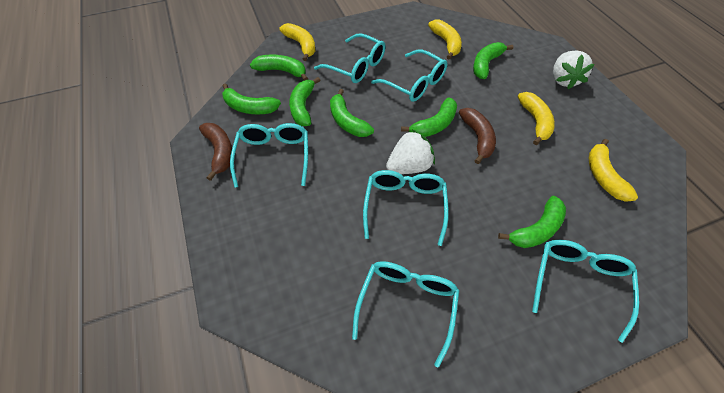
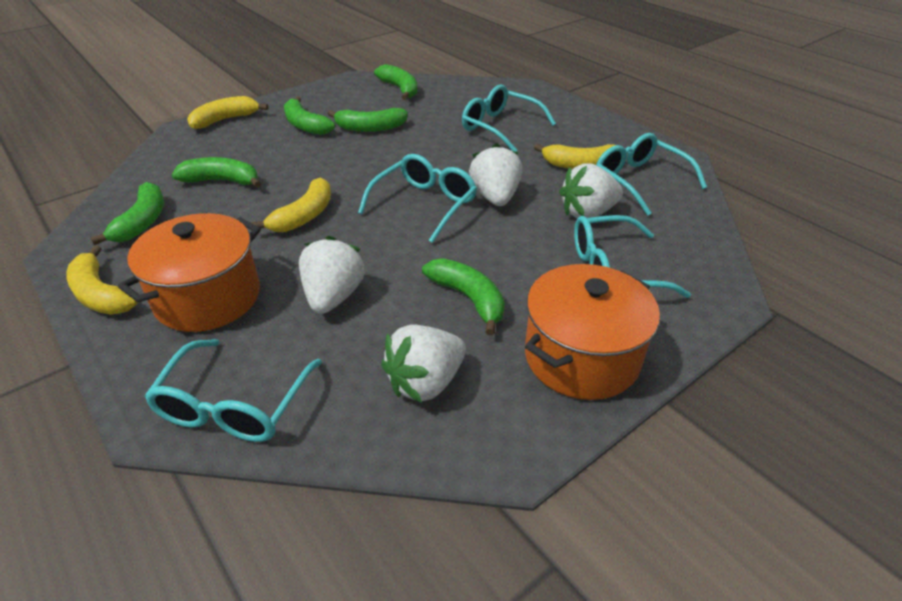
brown banana: 2 -> 0
green banana: 7 -> 6
orange pot: 0 -> 2
turquoise glasses: 6 -> 5
white strawberry: 2 -> 4

